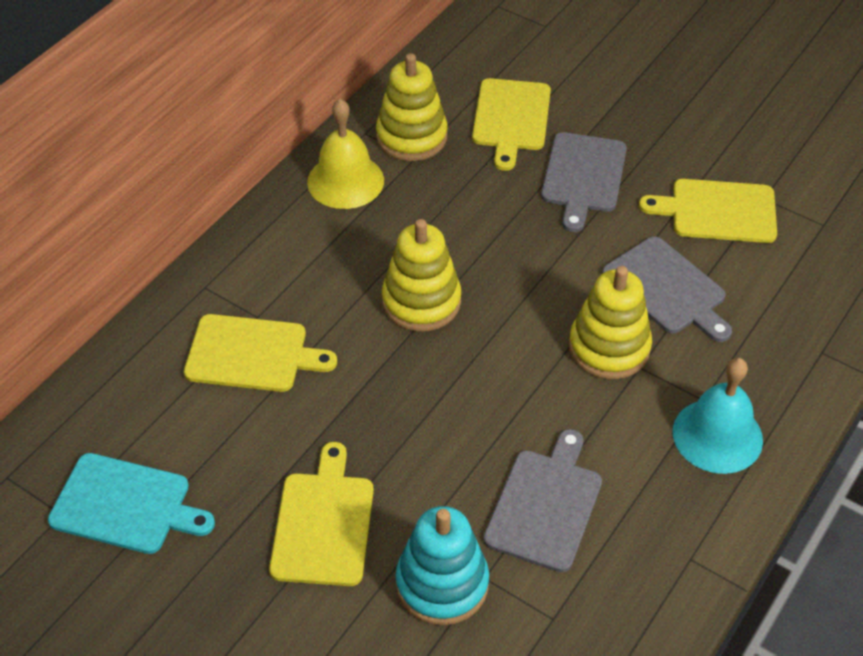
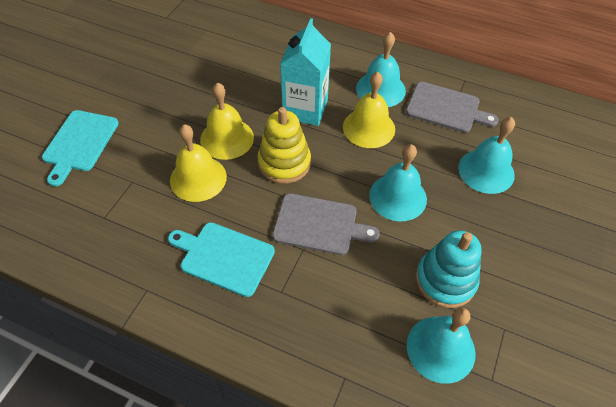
grey cutting board: 3 -> 2
turquoise bell: 1 -> 4
turquoise carton: 0 -> 1
turquoise cutting board: 1 -> 2
yellow bell: 1 -> 3
yellow cutting board: 4 -> 0
yellow stacking toy: 3 -> 1

